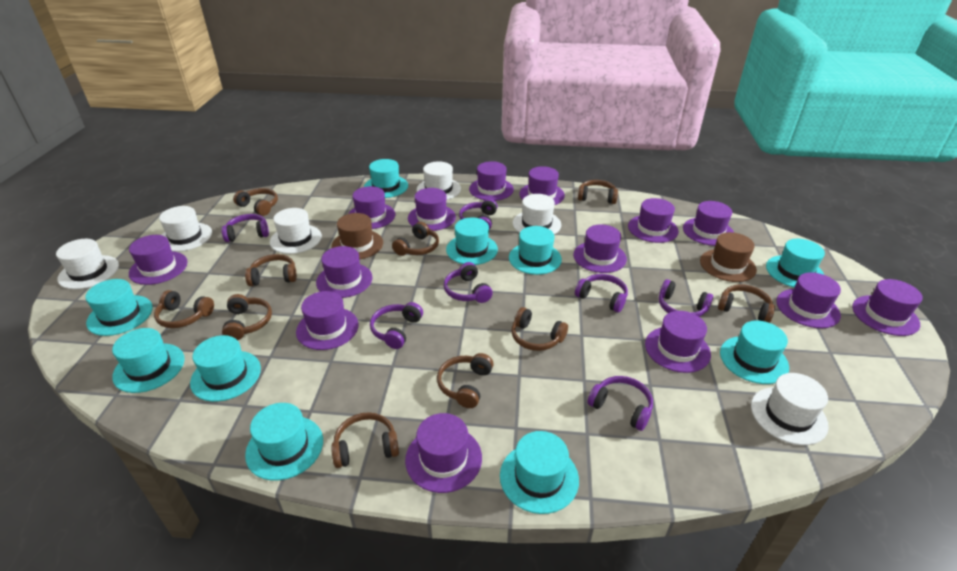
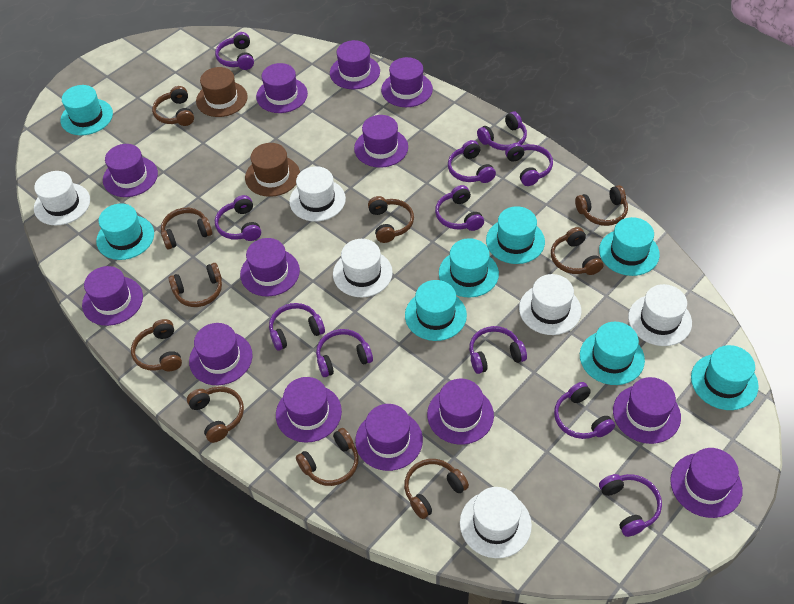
purple hat: 14 -> 13
purple headphones: 7 -> 11
turquoise hat: 10 -> 8

